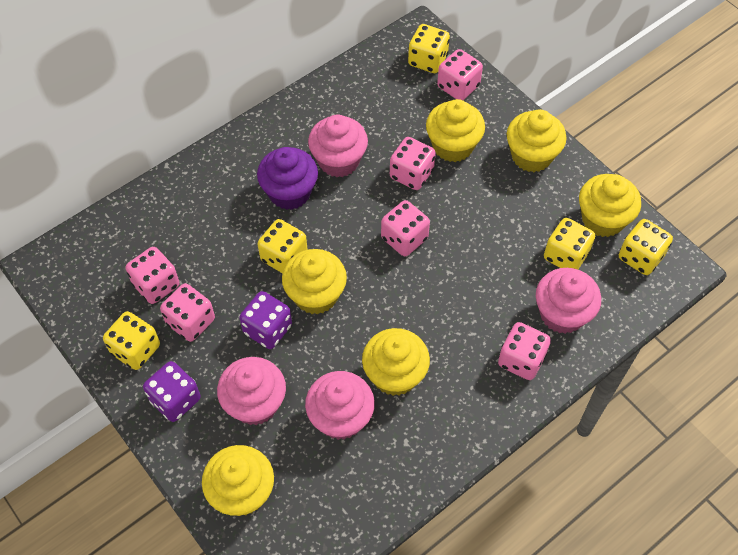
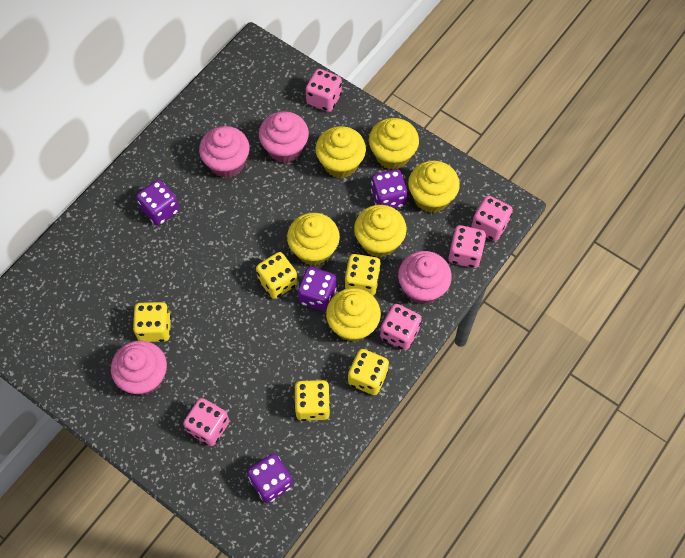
pink dice: 6 -> 5
purple cupcake: 1 -> 0
purple dice: 2 -> 4

